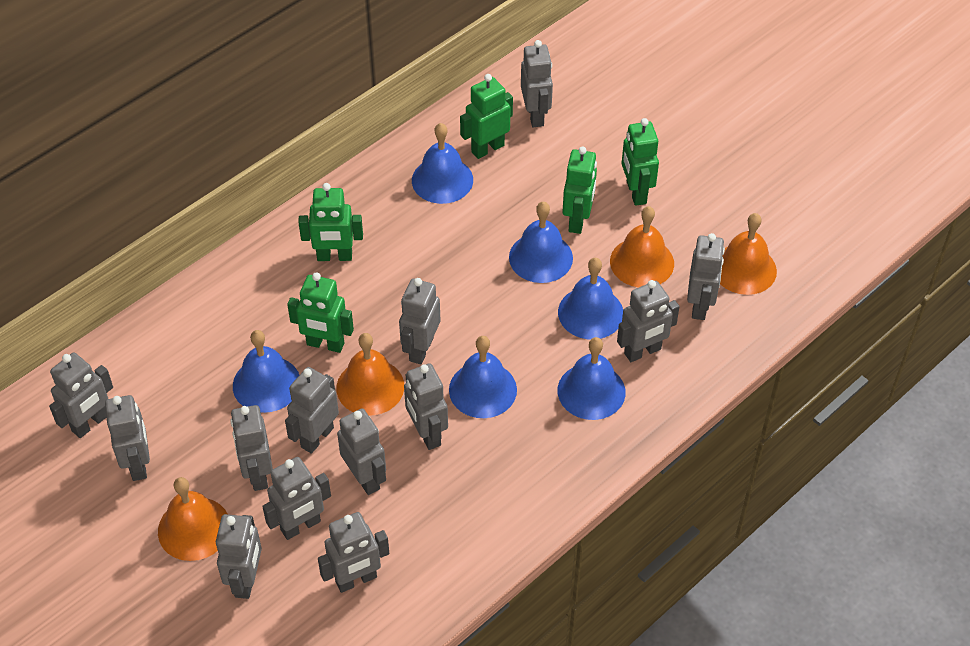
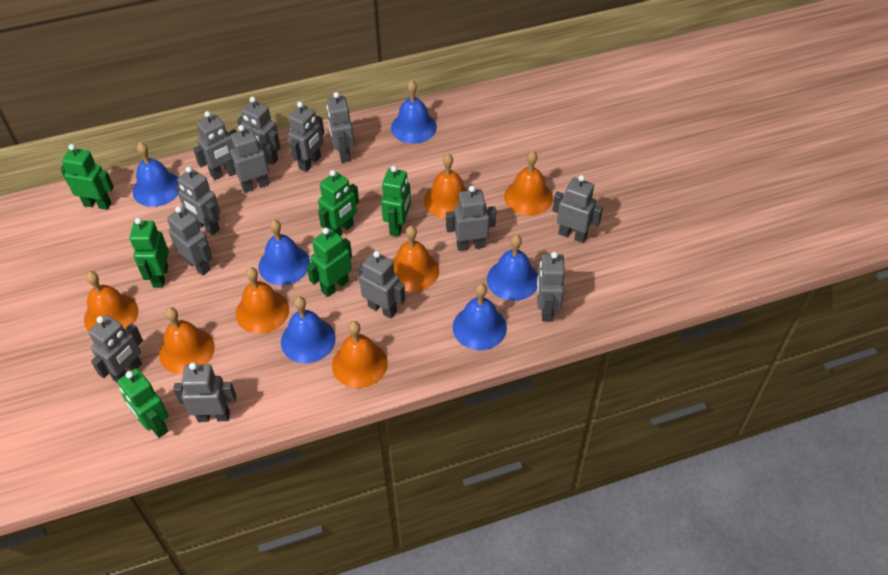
green robot: 5 -> 6
orange bell: 4 -> 7

